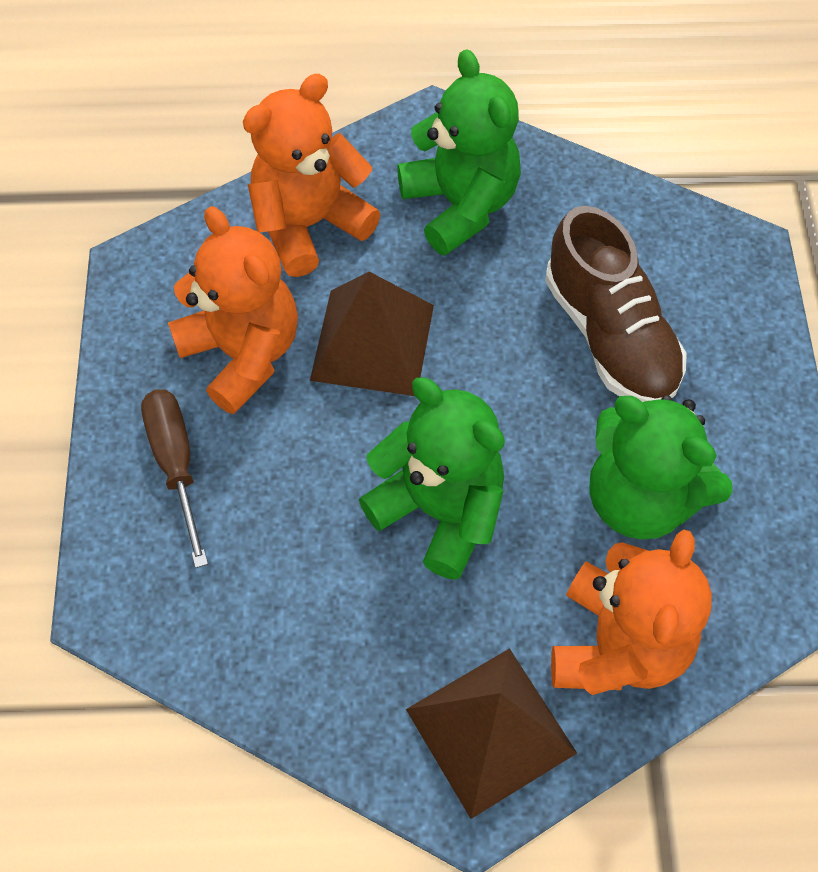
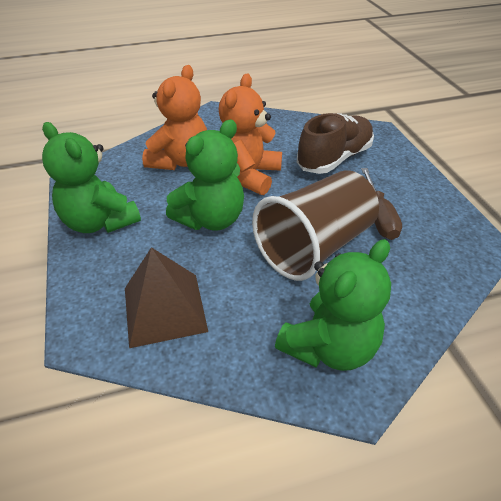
brown cup: 0 -> 1
brown pyramid: 2 -> 1
orange teddy bear: 3 -> 2

